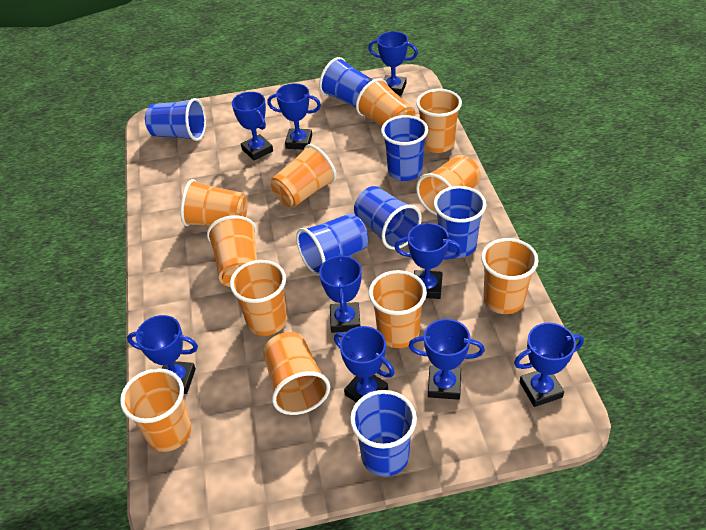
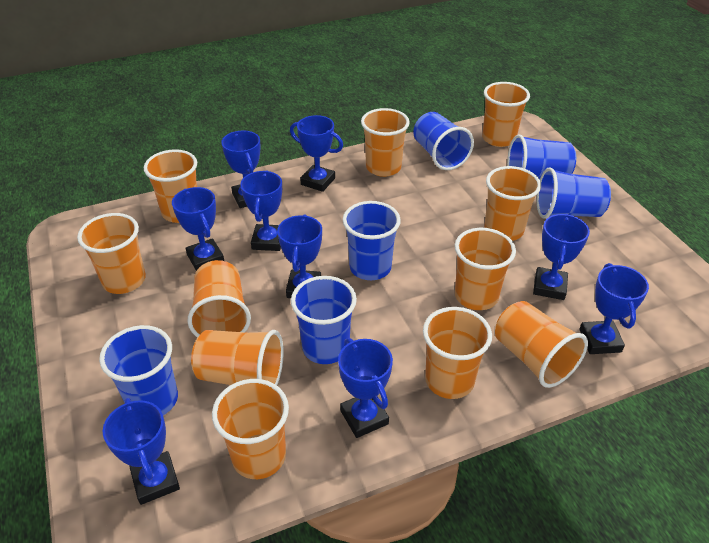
blue cup: 7 -> 6

